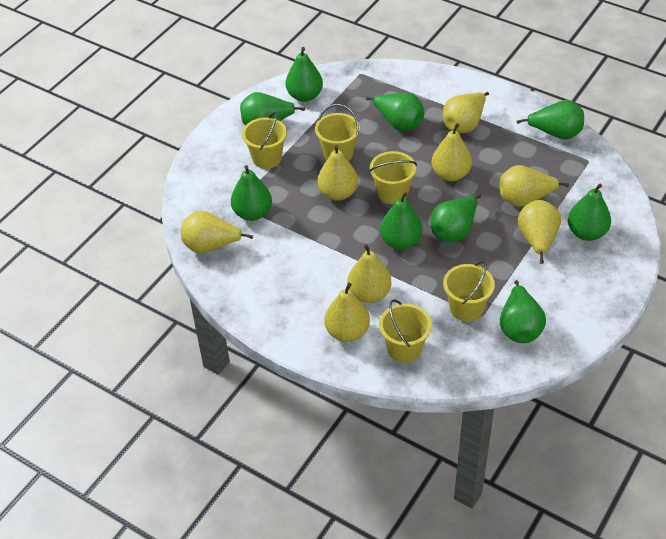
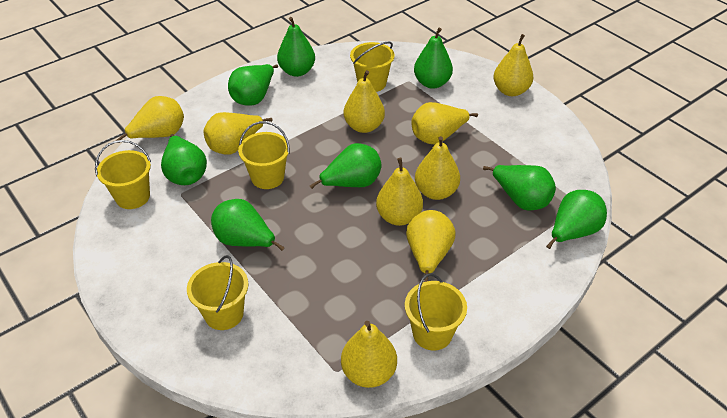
green pear: 9 -> 8
yellow pear: 8 -> 9

